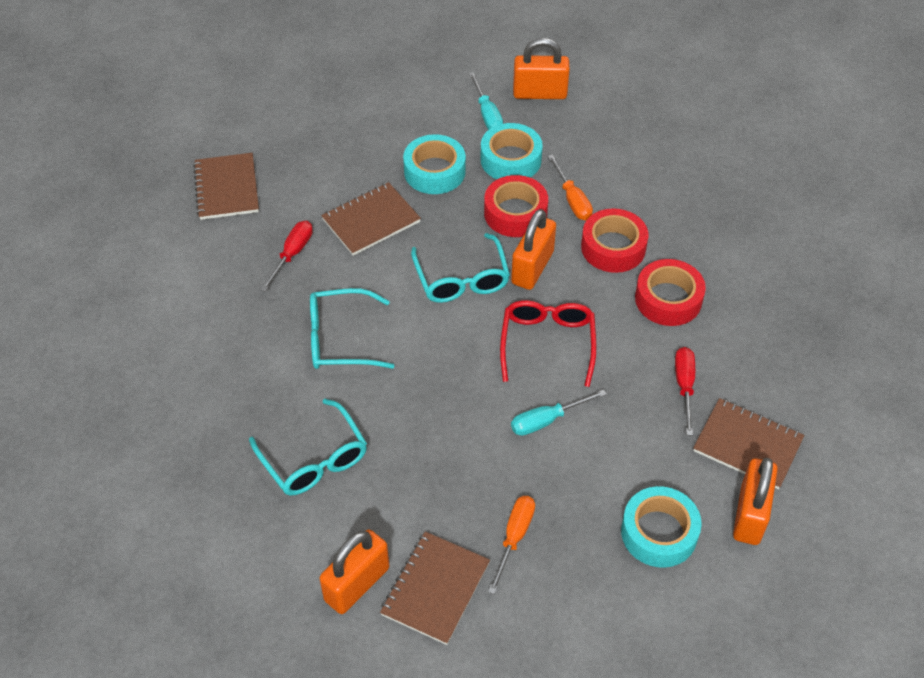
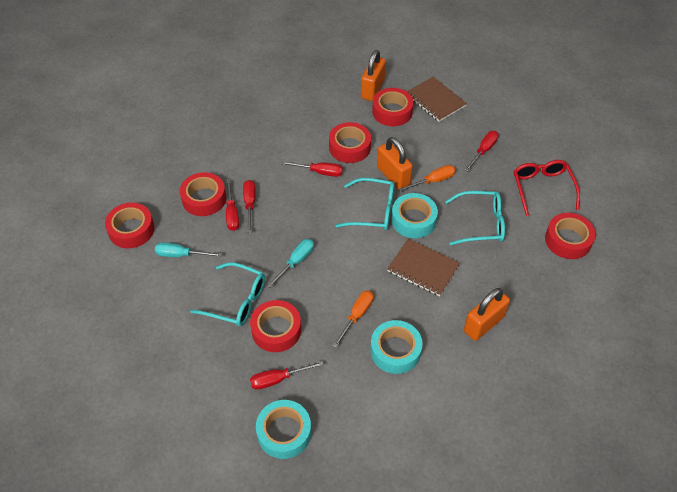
brown notebook: 4 -> 2
orange padlock: 4 -> 3
red screwdriver: 2 -> 5
red tape: 3 -> 6

